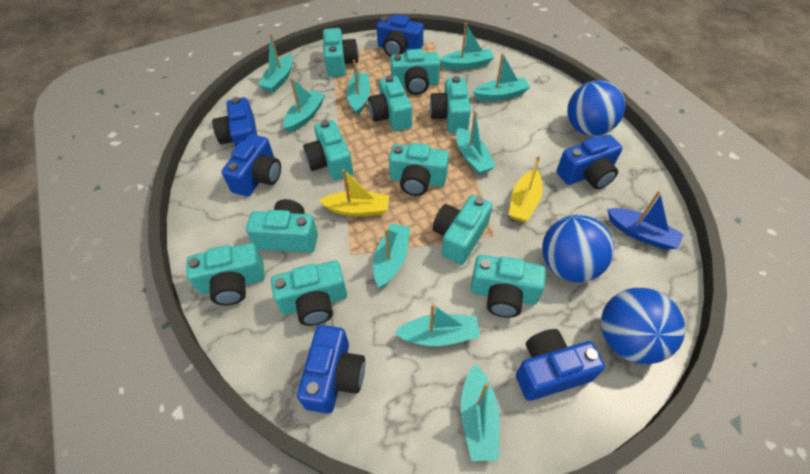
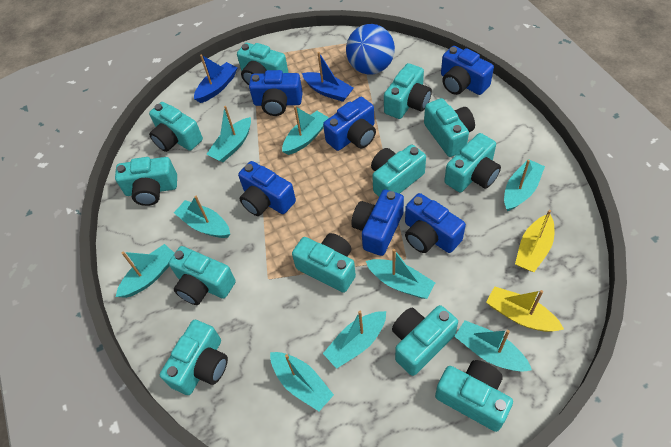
blue ball: 3 -> 1
blue boat: 1 -> 2
turquoise camera: 11 -> 12

